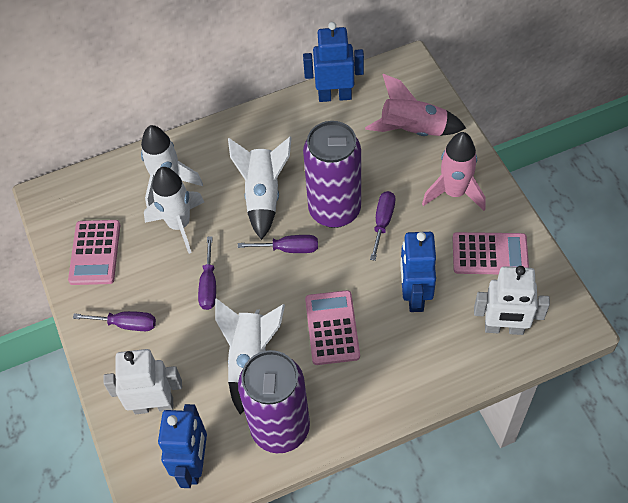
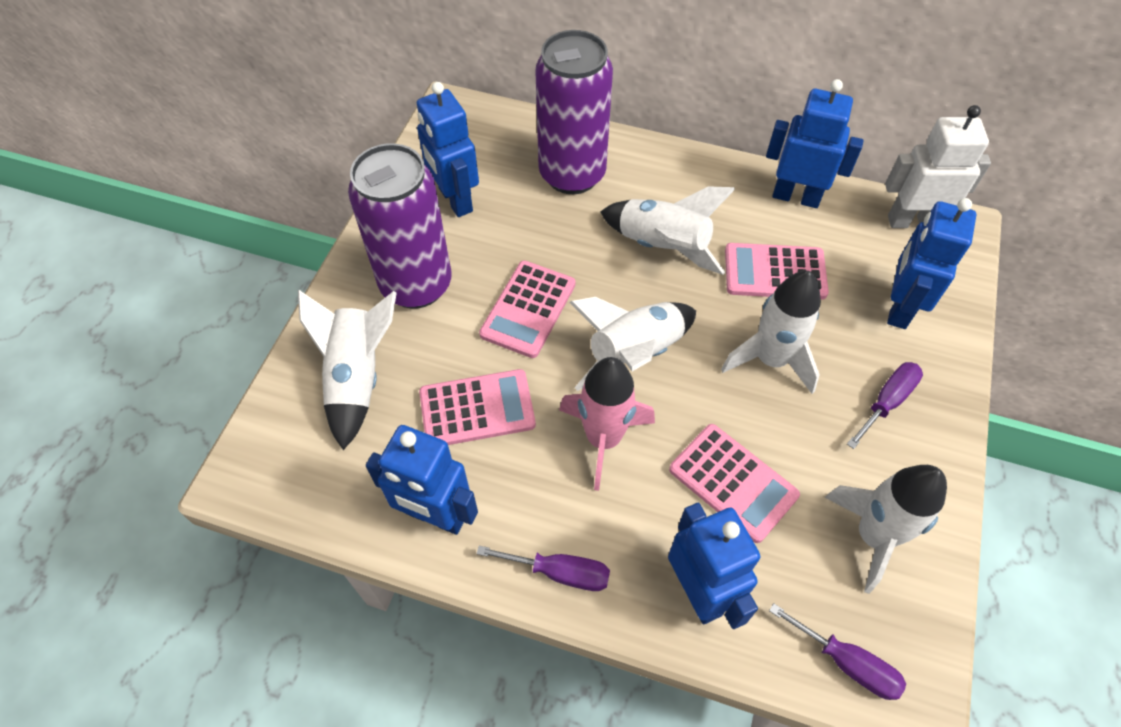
blue robot: 3 -> 5
pink calculator: 3 -> 4
pink rocket: 2 -> 1
purple screwdriver: 4 -> 3
white robot: 2 -> 1
white rocket: 4 -> 5

